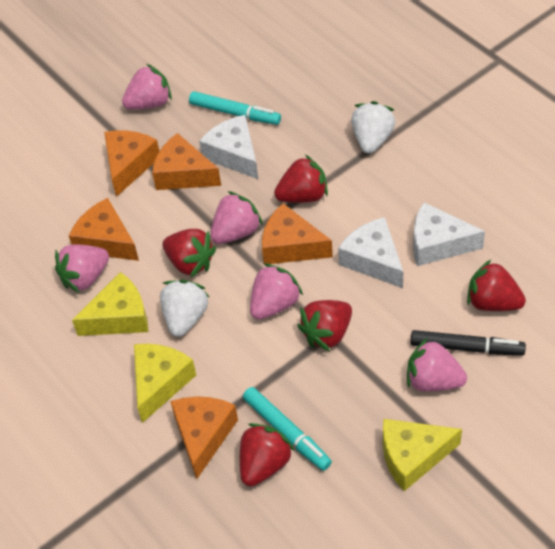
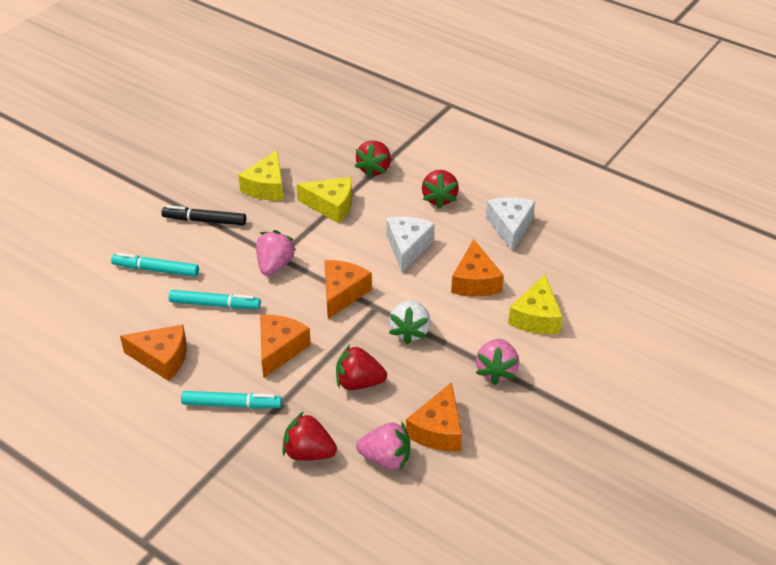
pink strawberry: 5 -> 3
red strawberry: 5 -> 4
turquoise marker: 2 -> 3
white cheese: 3 -> 2
white strawberry: 2 -> 1

